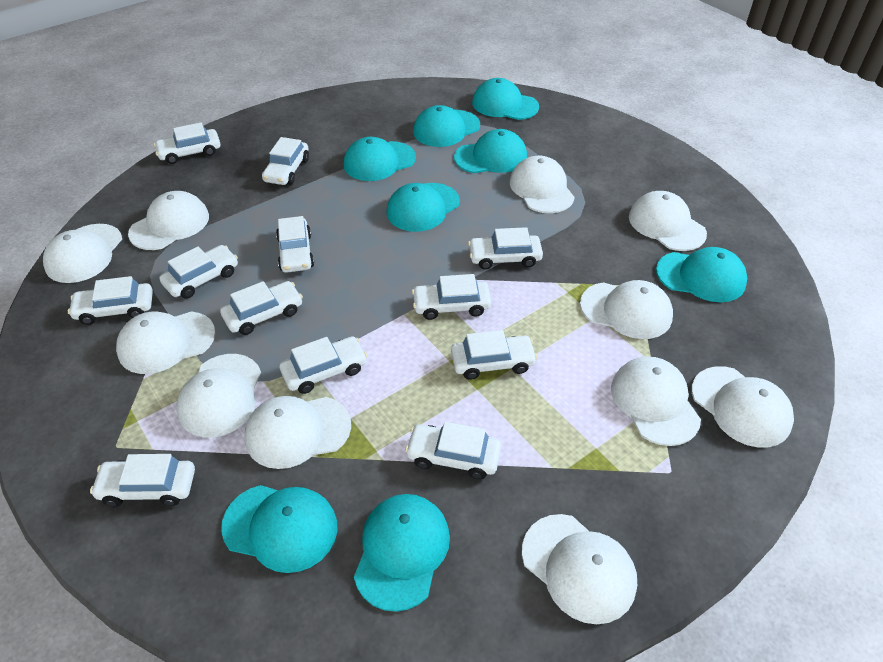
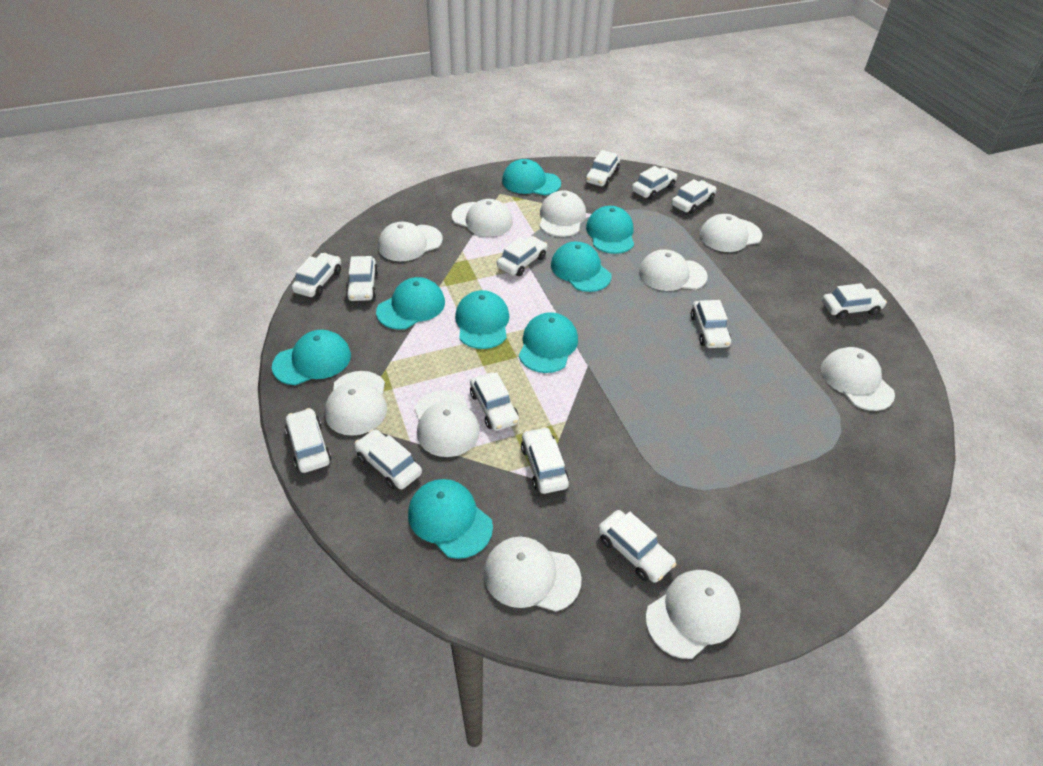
white cap: 11 -> 10
white car: 12 -> 13

